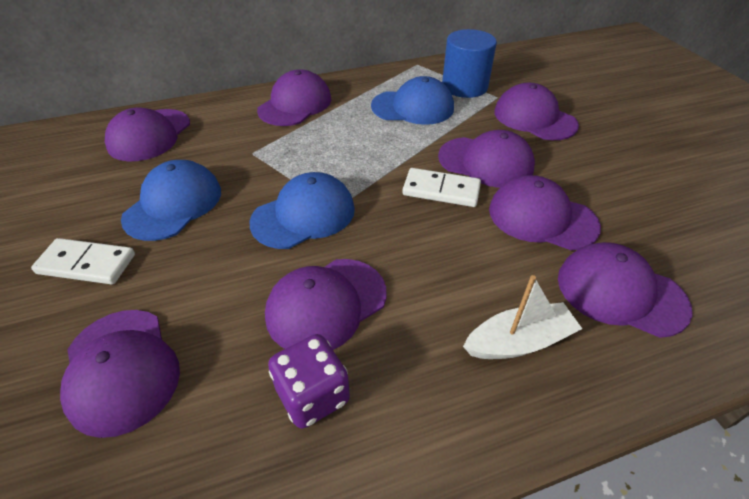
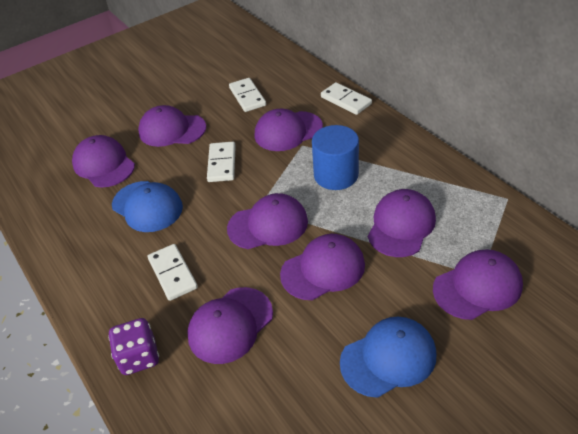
blue cap: 3 -> 2
white boat: 1 -> 0
white domino: 2 -> 4

